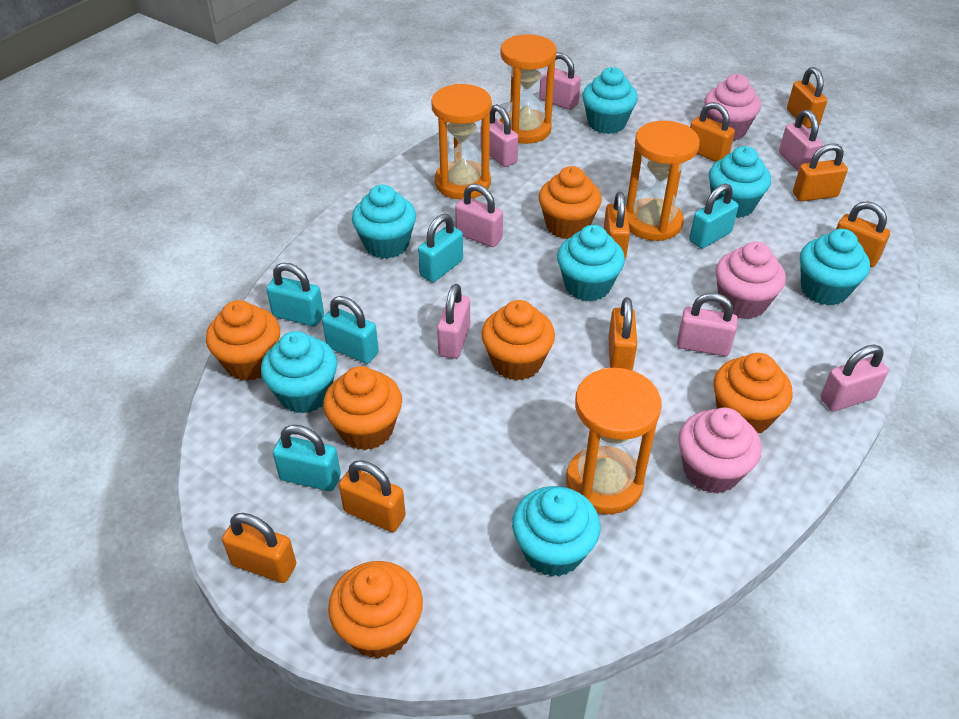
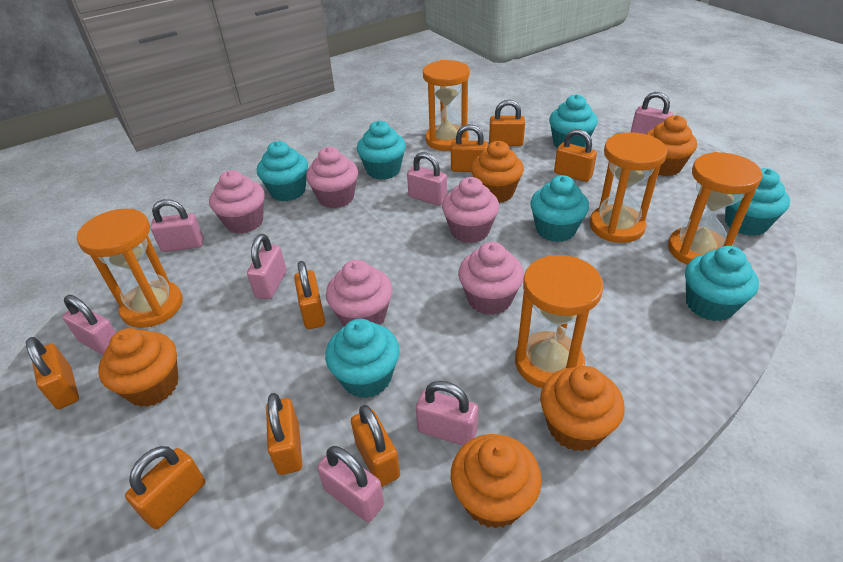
orange cupcake: 6 -> 5
orange hourglass: 4 -> 5
pink cupcake: 3 -> 5
turquoise padlock: 5 -> 0

